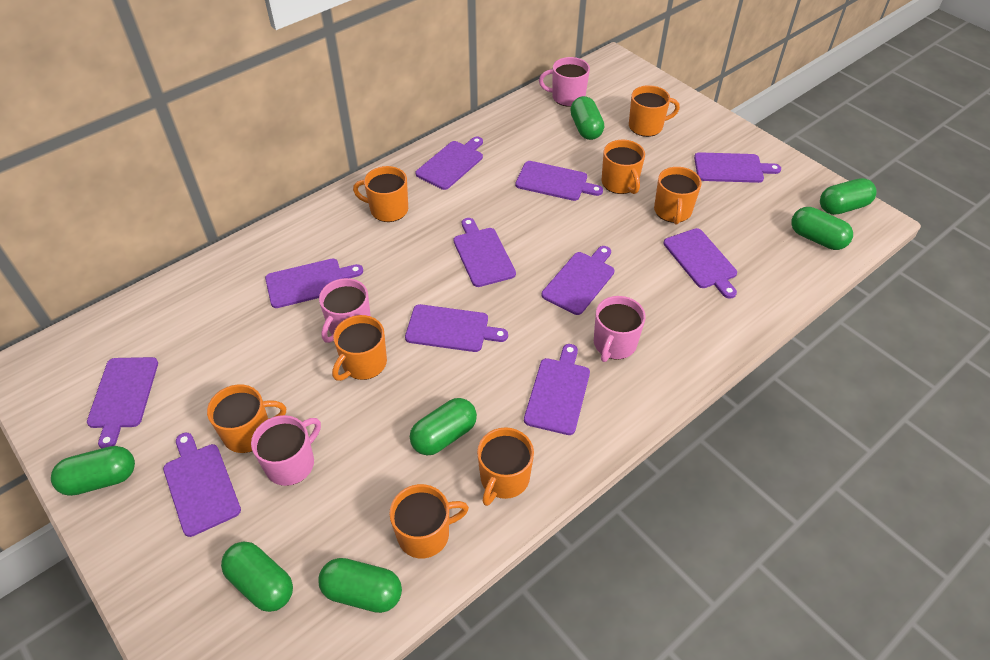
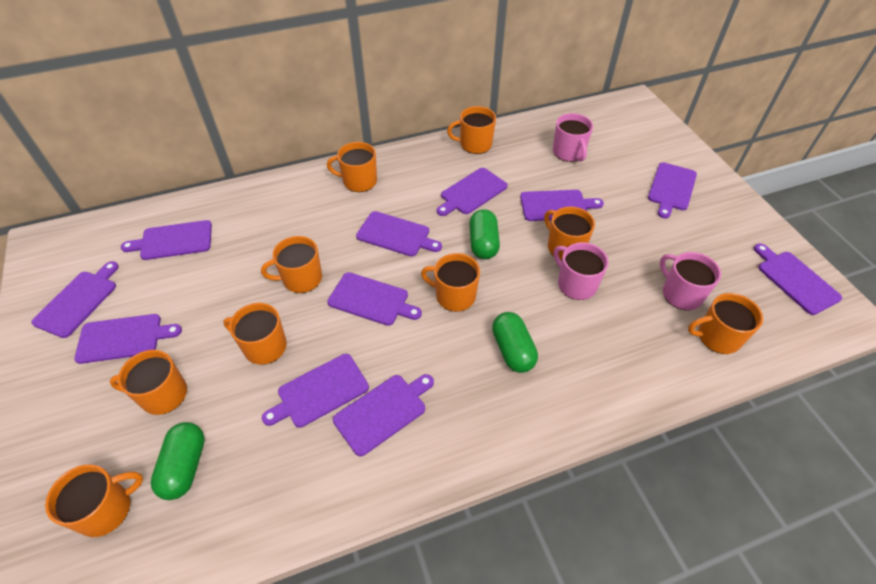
green capsule: 7 -> 3
orange mug: 8 -> 9
pink mug: 4 -> 3

